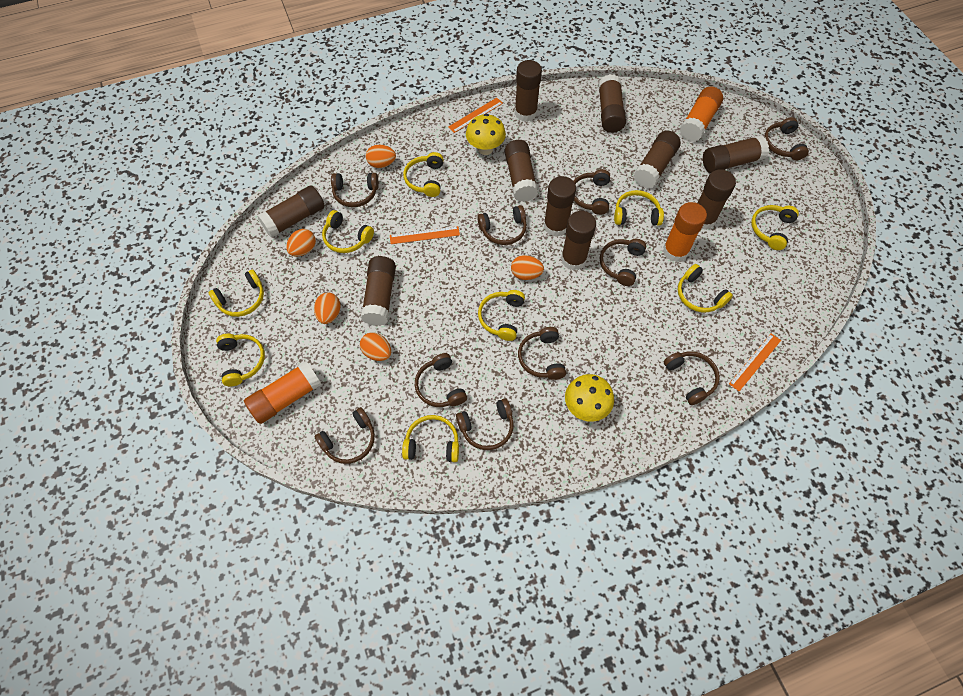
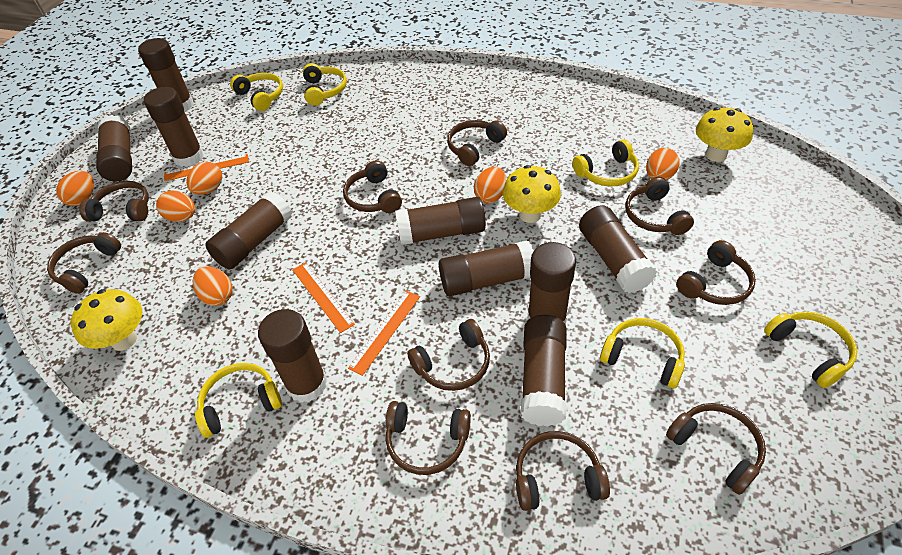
orange egg: 5 -> 6
orange glue stick: 3 -> 0
yellow headphones: 9 -> 6
yellow mushroom: 2 -> 3

